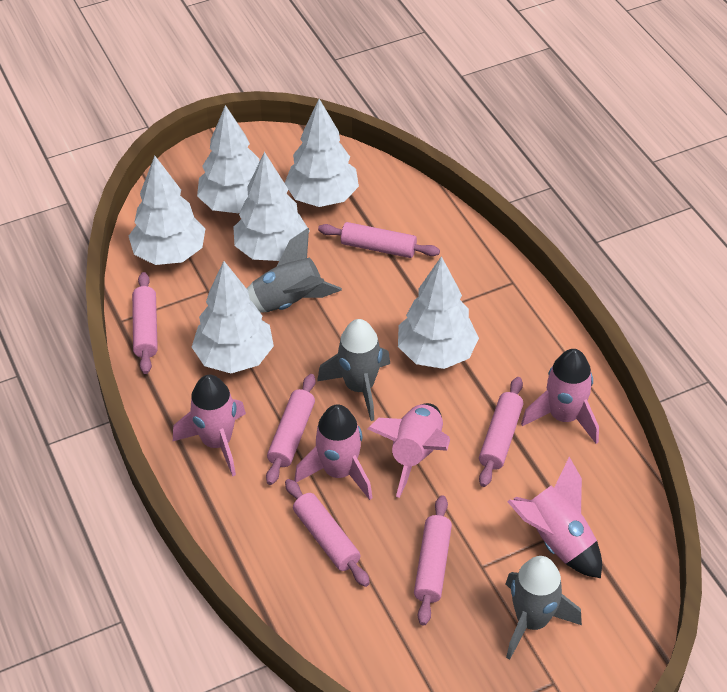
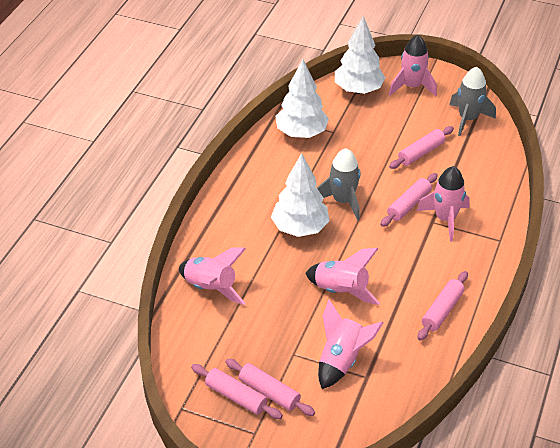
grey rocket: 3 -> 2
pink rolling pin: 6 -> 5
white tree: 6 -> 3

